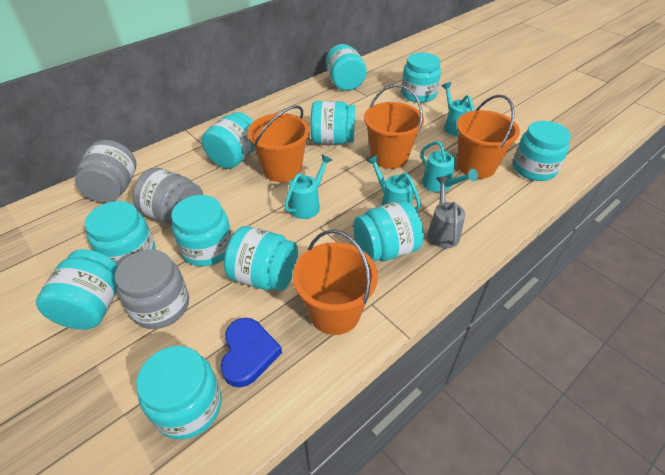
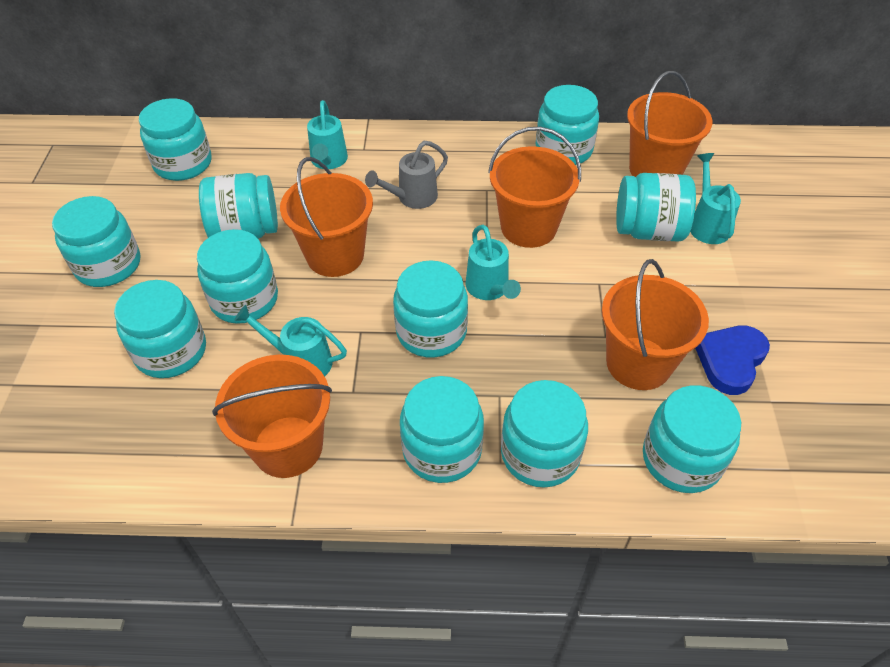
grey jar: 3 -> 0
orange bucket: 4 -> 5

